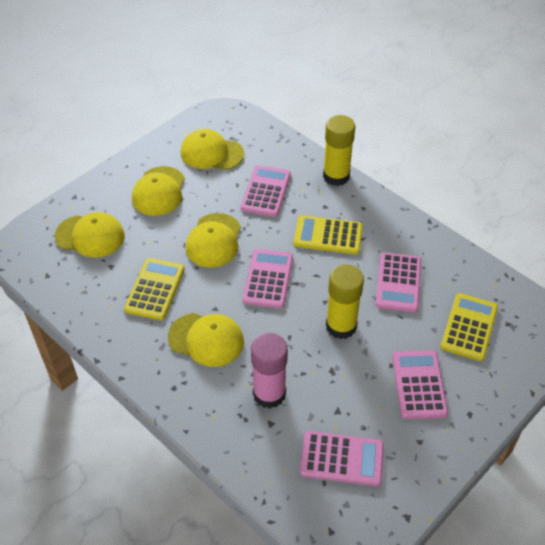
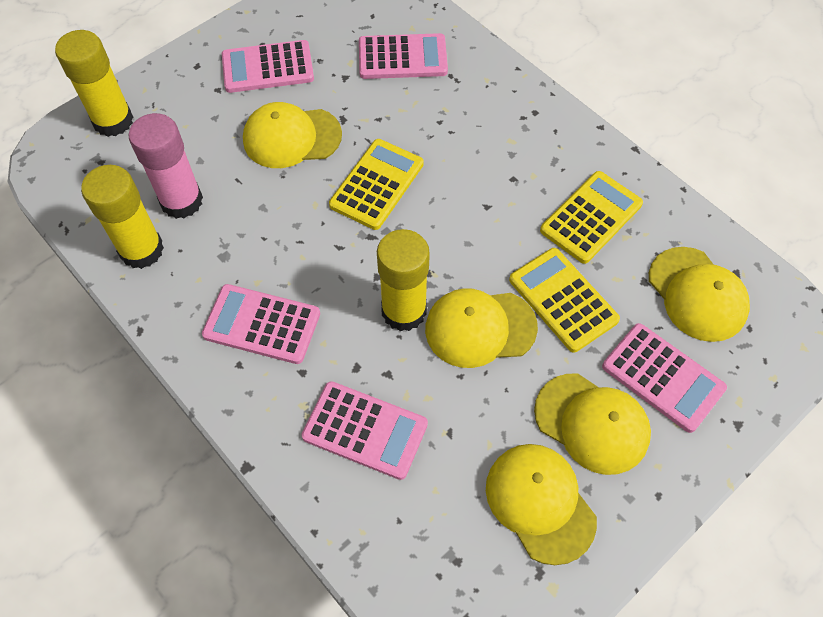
yellow glue stick: 2 -> 3

